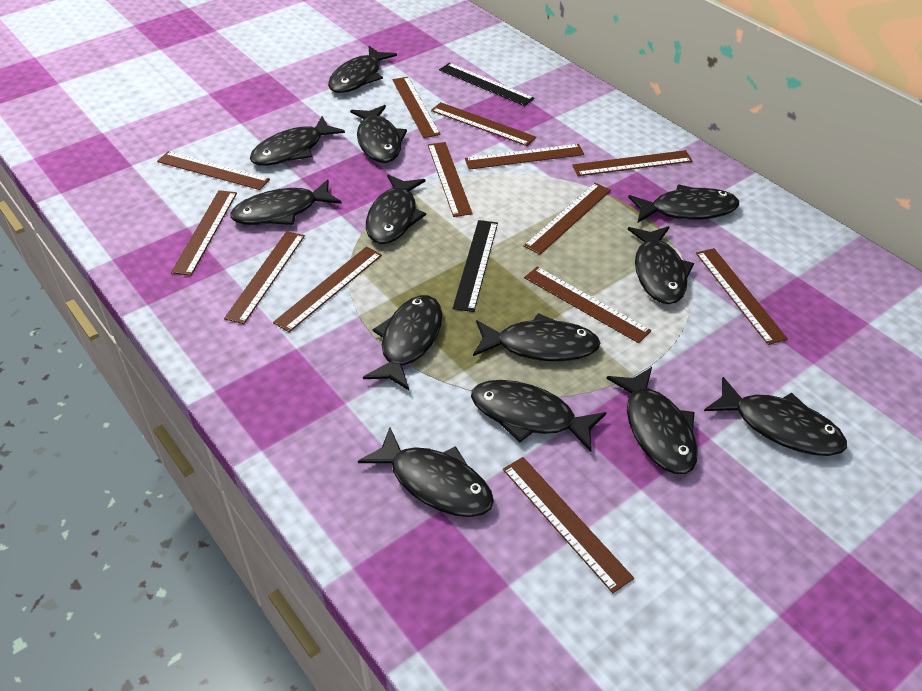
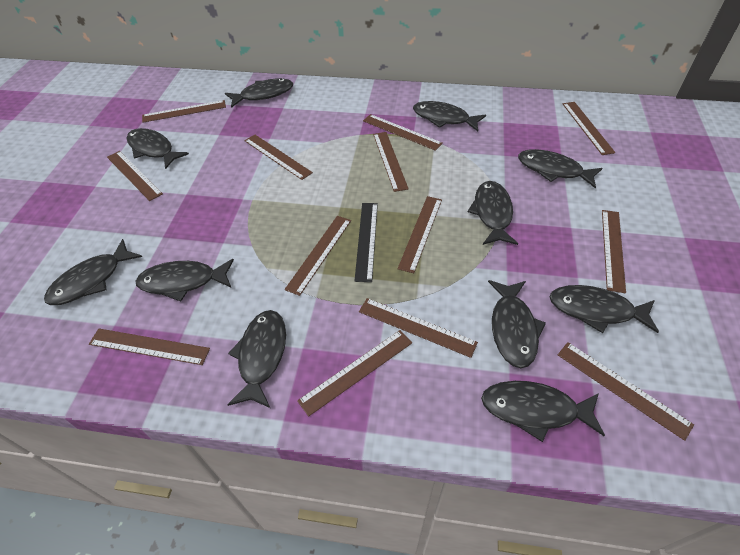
black fish: 13 -> 11
black ruler: 2 -> 1

